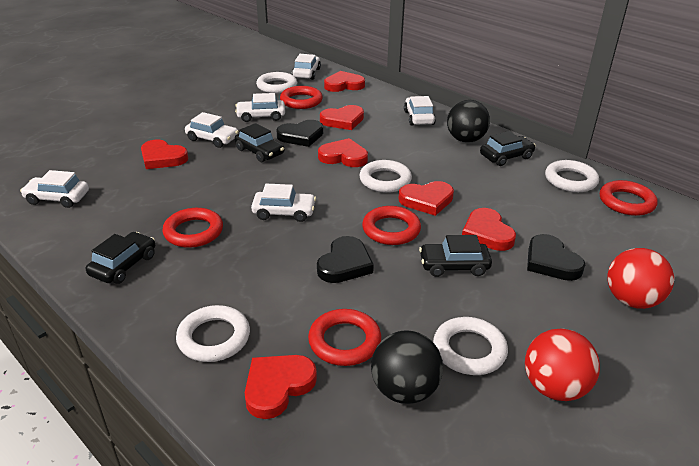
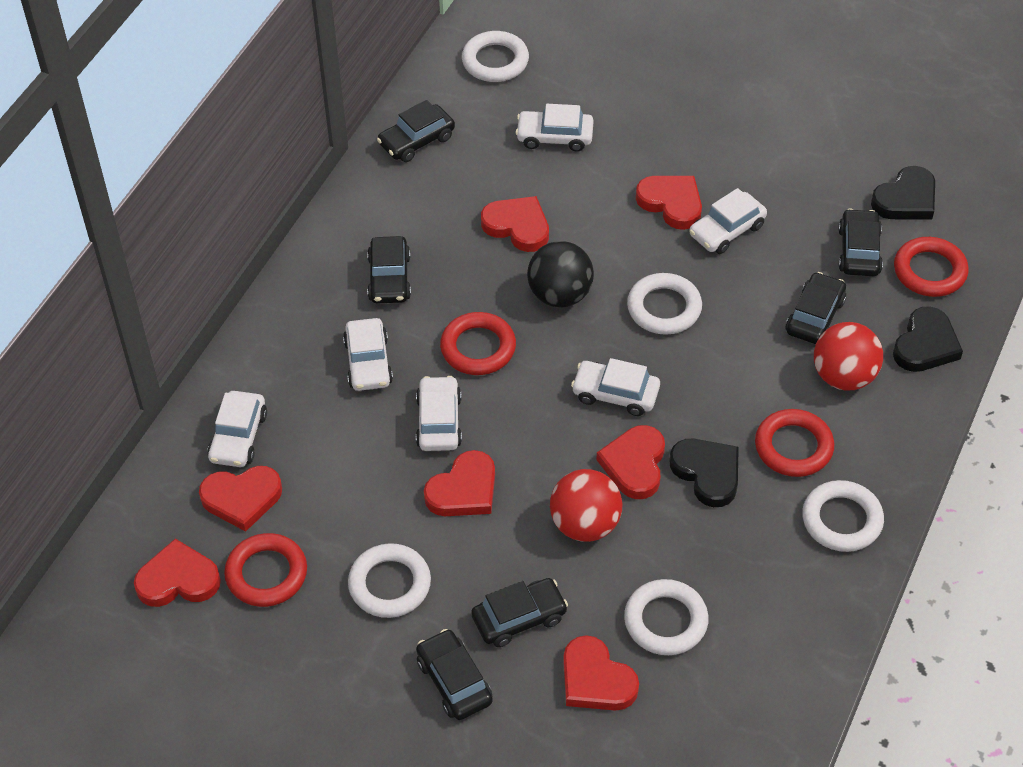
black ball: 2 -> 1
black car: 4 -> 6
red ring: 5 -> 4

